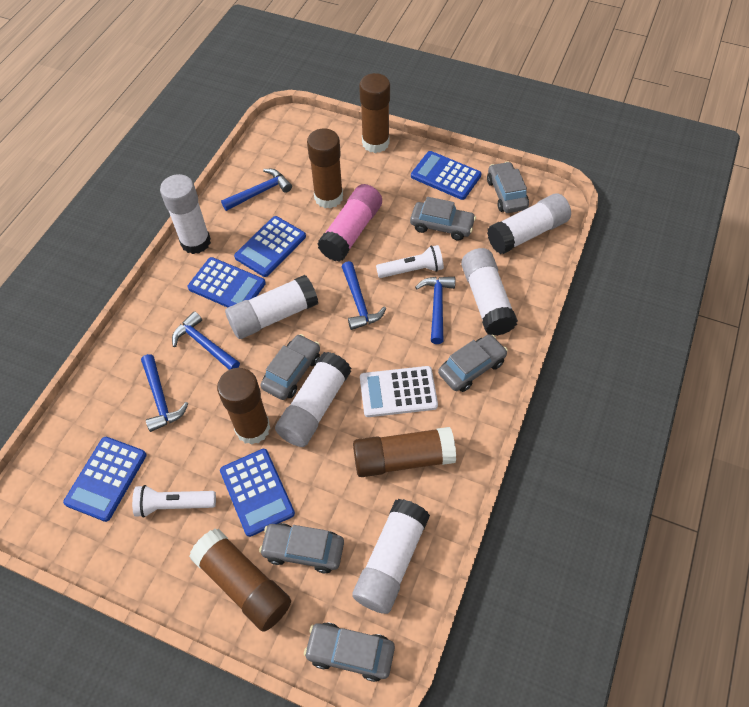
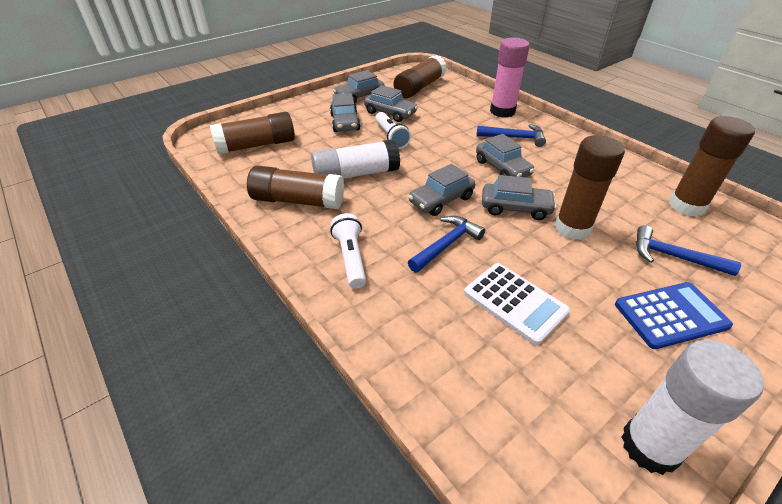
blue calculator: 5 -> 1
blue hammer: 5 -> 3
white glue stick: 6 -> 2

